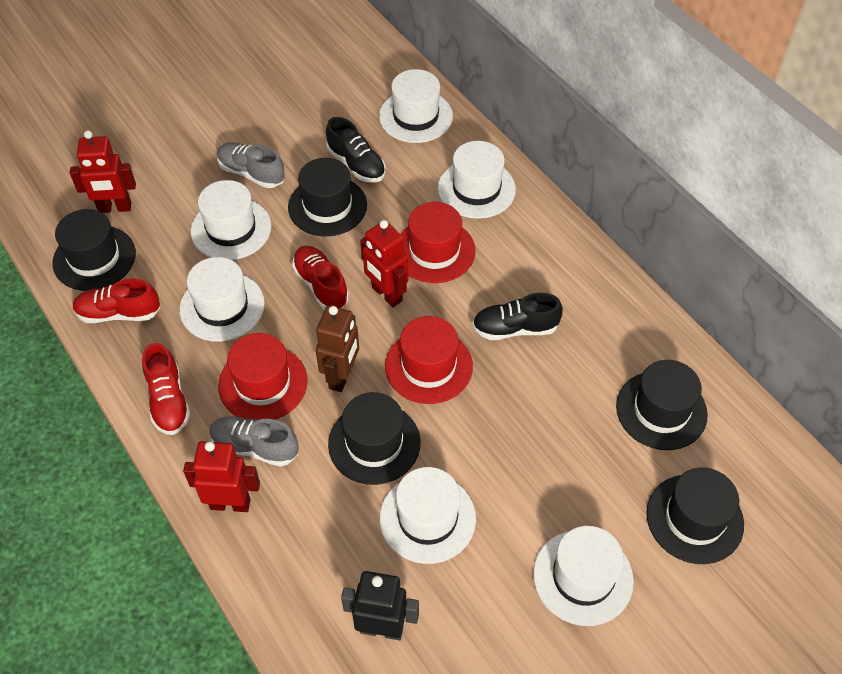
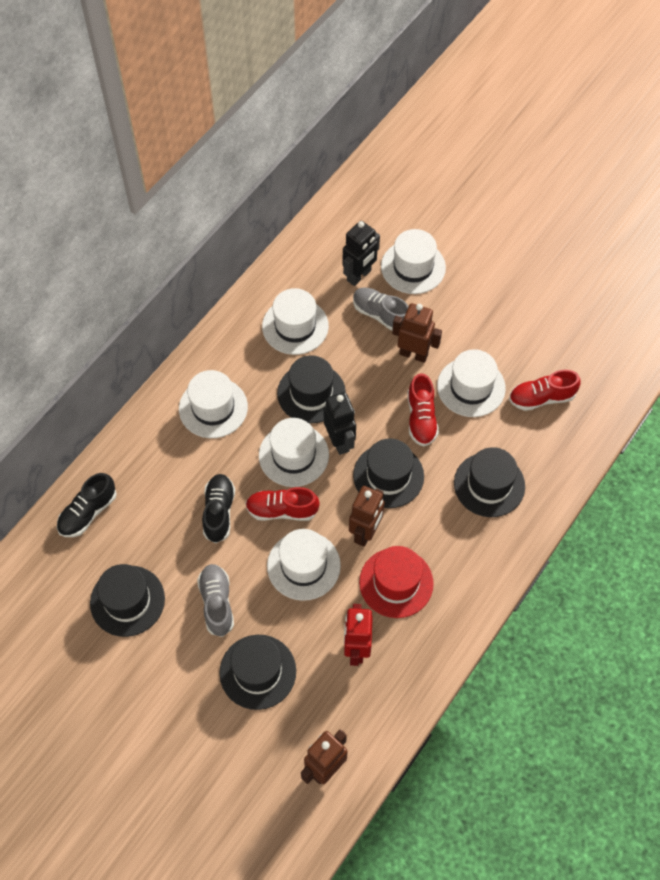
black robot: 1 -> 2
brown robot: 1 -> 3
red hat: 3 -> 1
red robot: 3 -> 1

